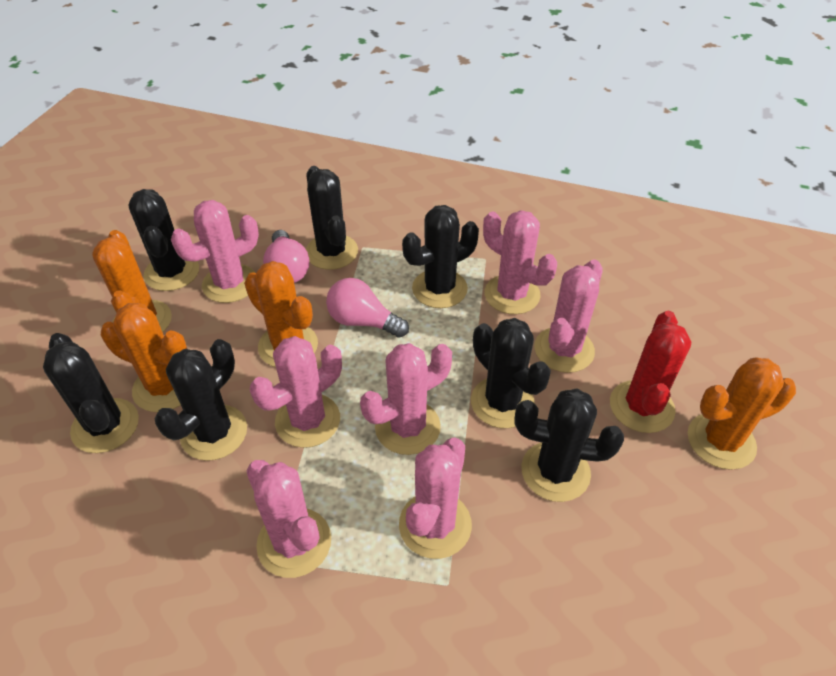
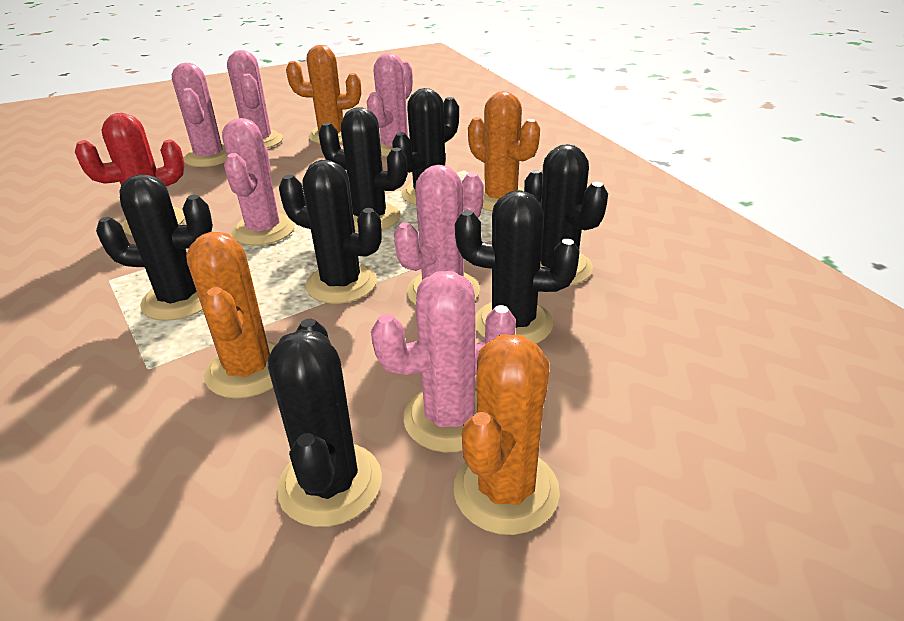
pink cactus: 7 -> 6
pink light bulb: 2 -> 0

